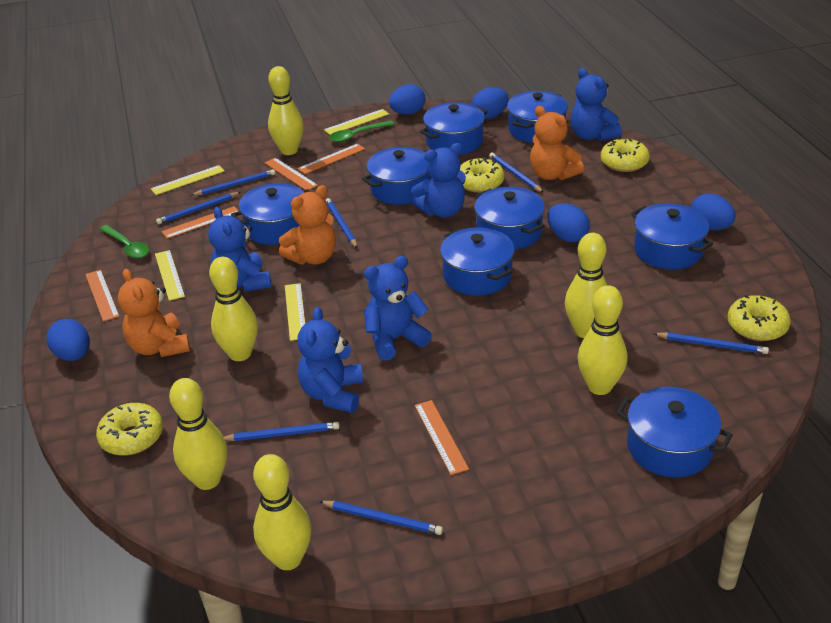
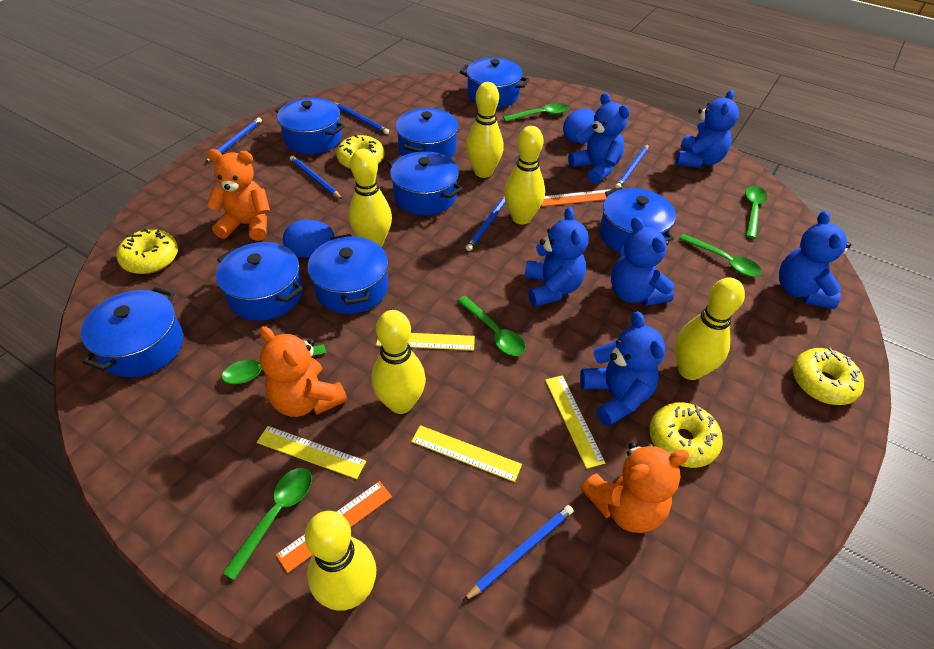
blue egg: 5 -> 2
blue pencil: 7 -> 6
blue teddy bear: 5 -> 6
green spoon: 2 -> 6
orange ruler: 5 -> 2

